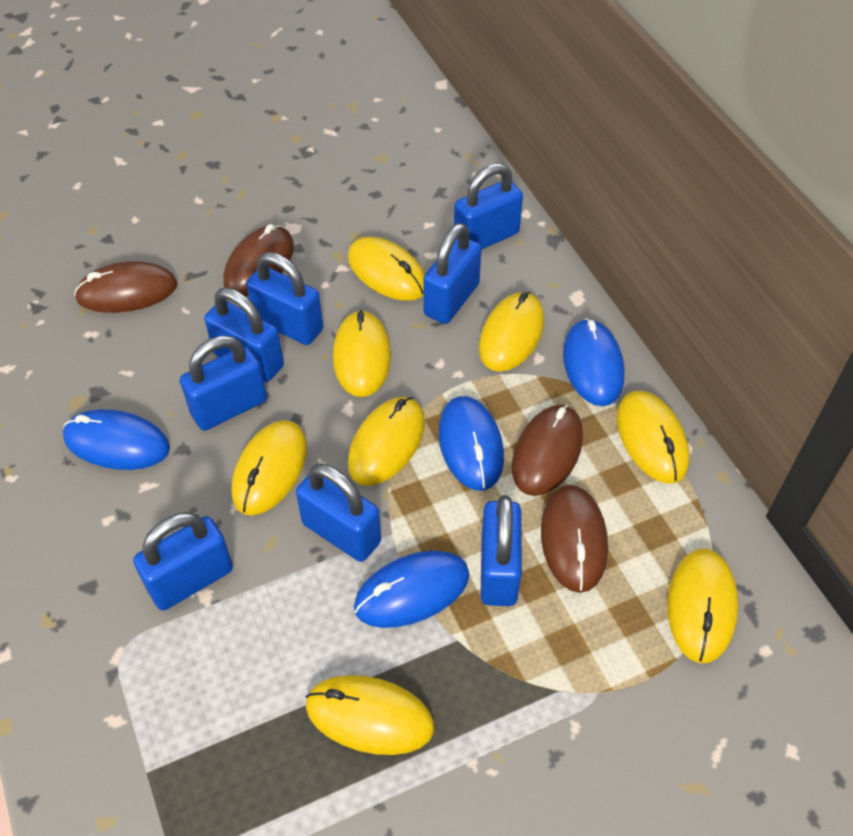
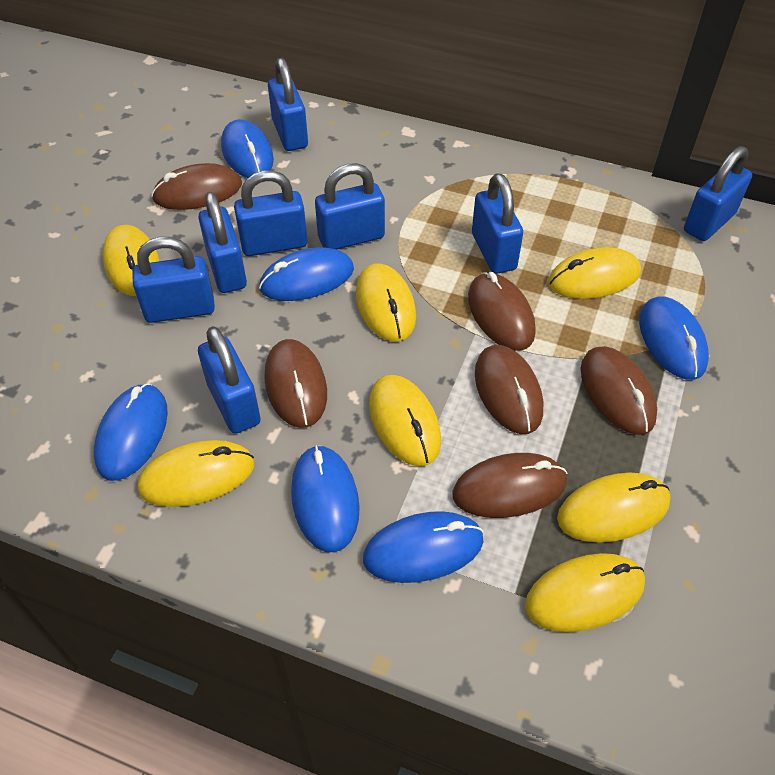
blue mouse: 4 -> 6
brown mouse: 4 -> 6
yellow mouse: 8 -> 7

